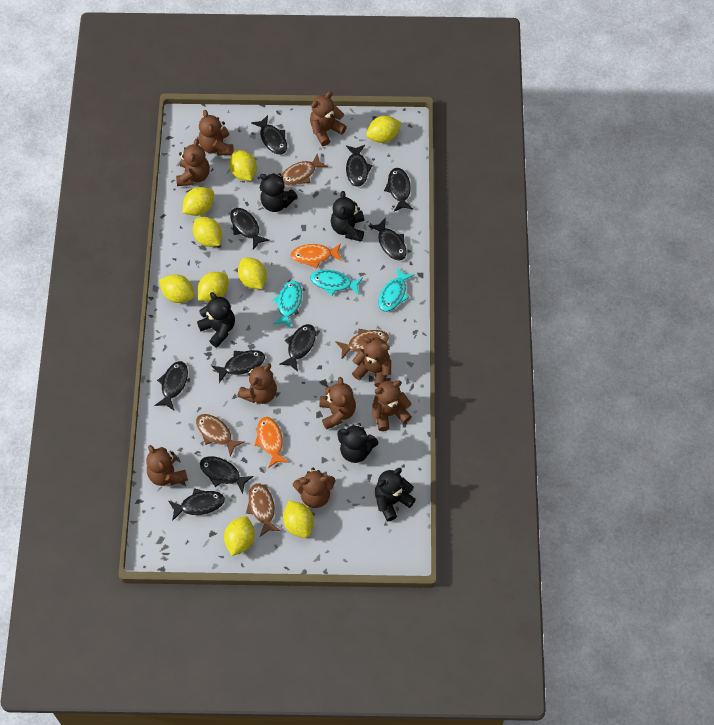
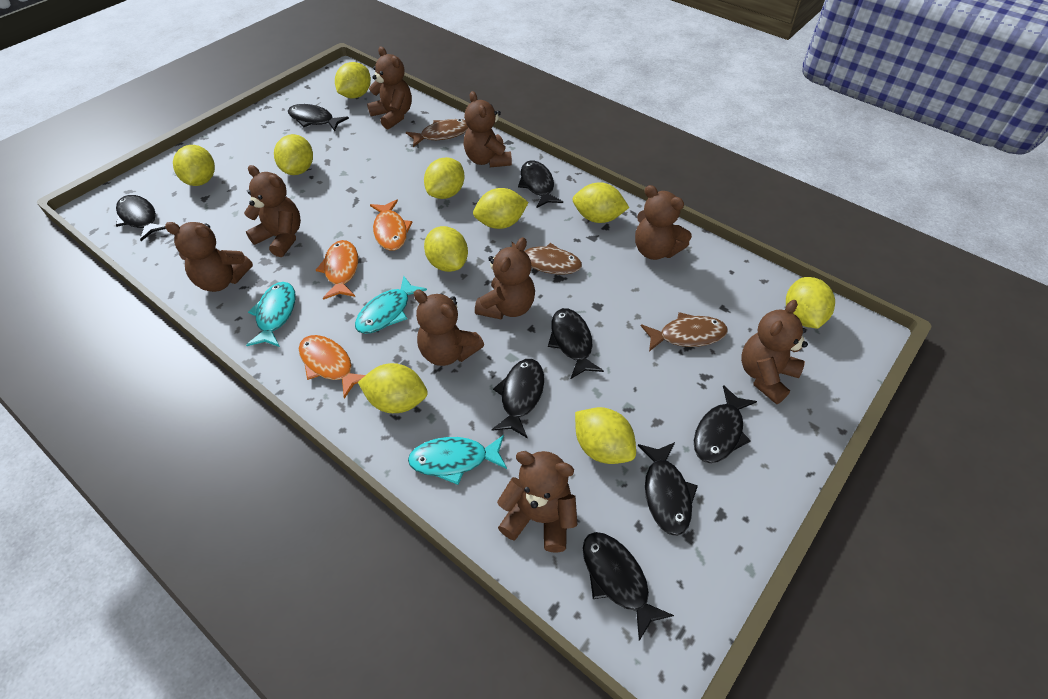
black fish: 10 -> 8
black teddy bear: 5 -> 0
brown fish: 4 -> 3
orange fish: 2 -> 3
yellow lemon: 9 -> 10

